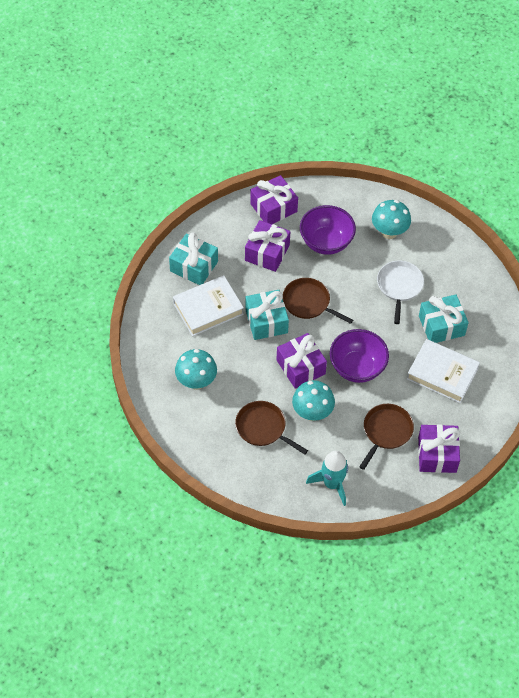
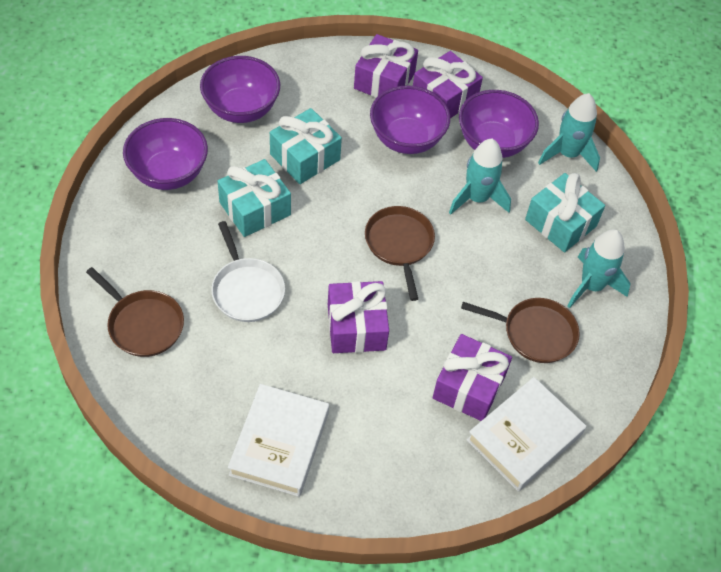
purple bowl: 2 -> 4
turquoise mushroom: 3 -> 0
turquoise rocket: 1 -> 3

